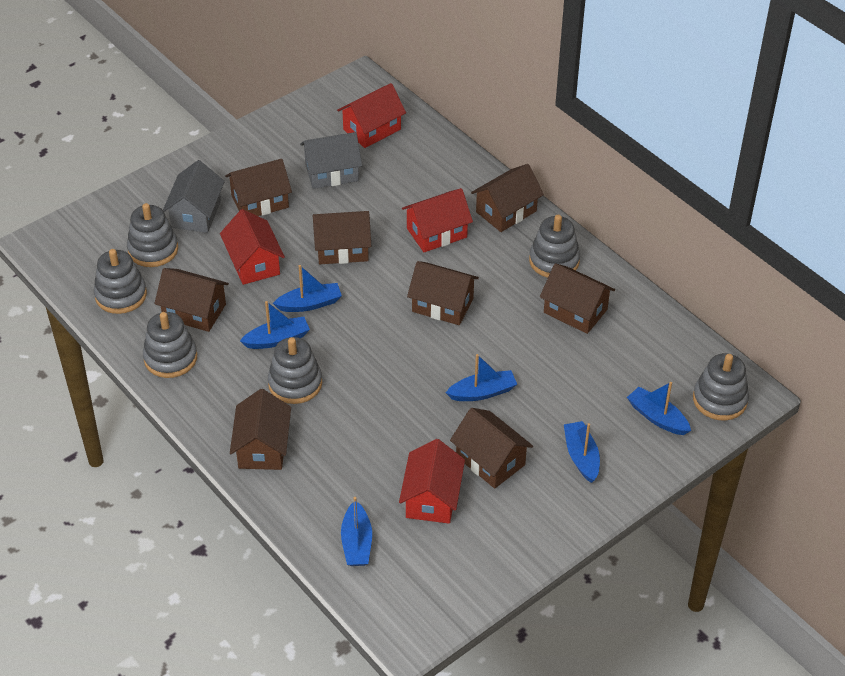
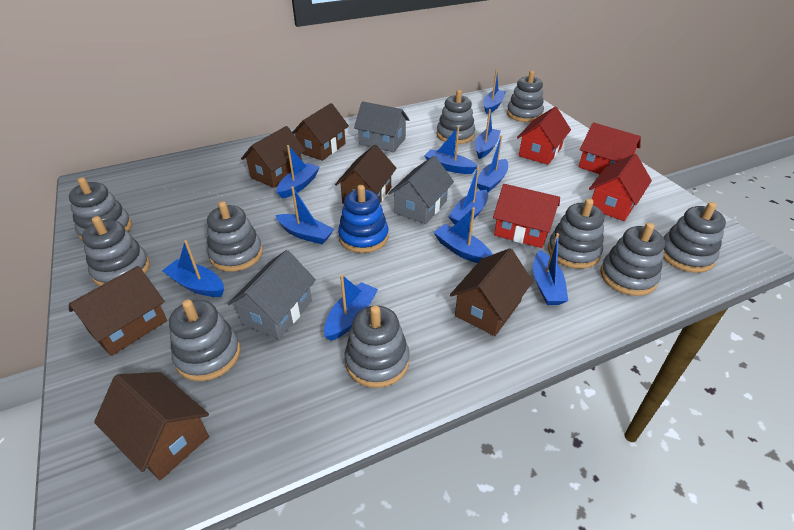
blue boat: 6 -> 11
blue stacking toy: 0 -> 1
brown house: 8 -> 6
grey house: 2 -> 3
grey stacking toy: 6 -> 10

